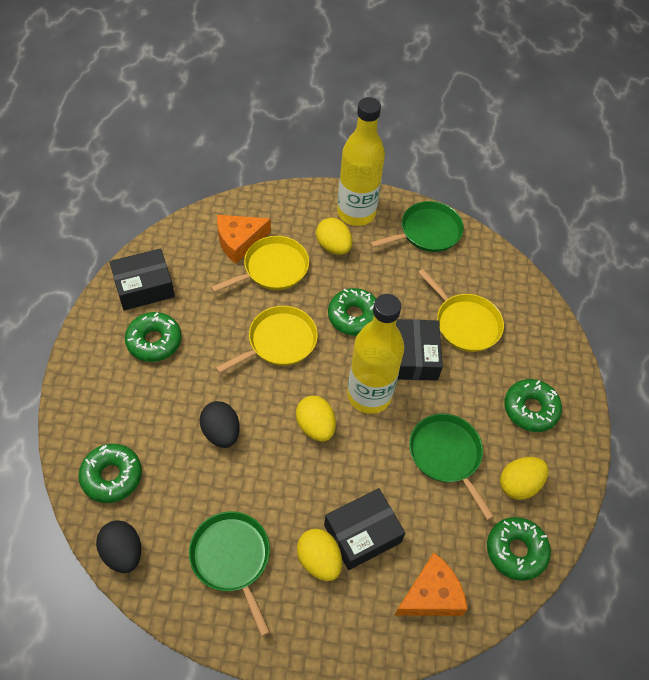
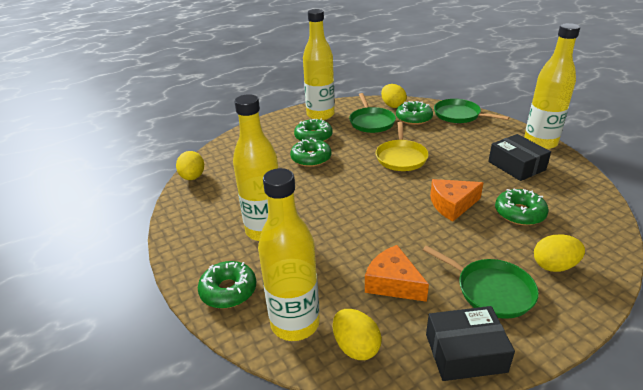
black box: 3 -> 2
black egg: 2 -> 0
yellow bottle: 2 -> 4
yellow pan: 3 -> 1

